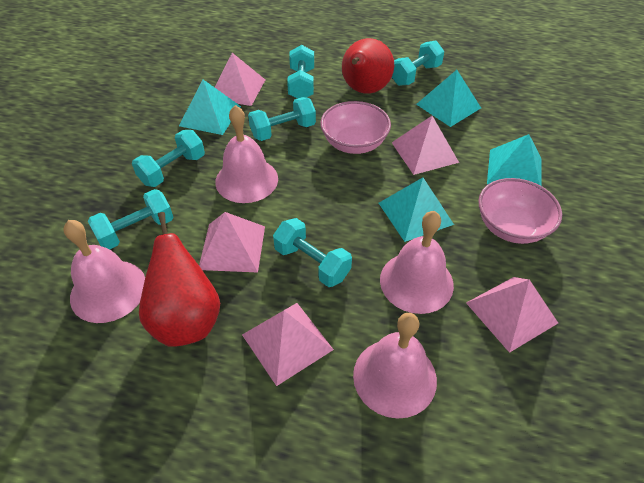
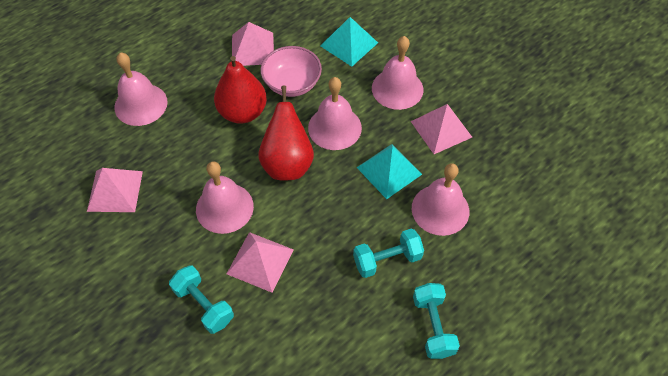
pink bell: 4 -> 5
pink bowl: 2 -> 1
pink pyramid: 5 -> 4
turquoise dumbbell: 6 -> 3
turquoise pyramid: 4 -> 2

